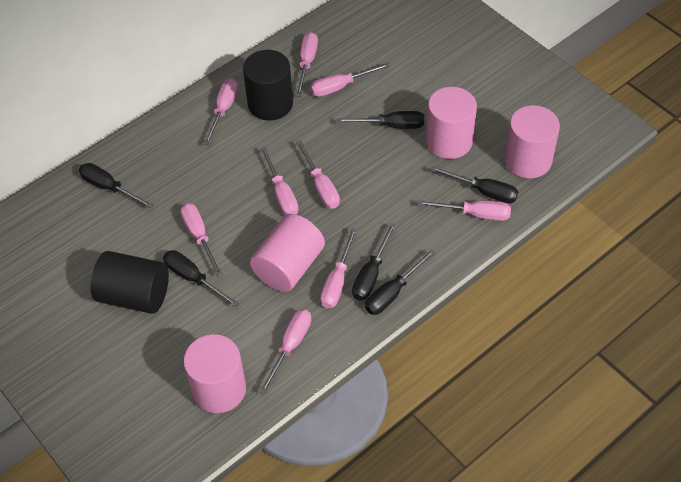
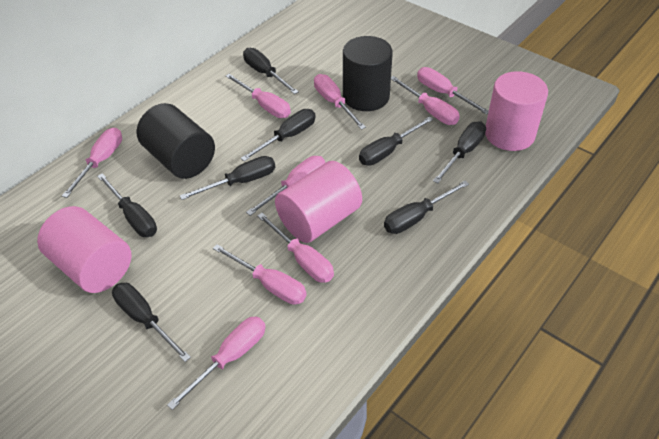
black screwdriver: 6 -> 8
pink cylinder: 4 -> 3

